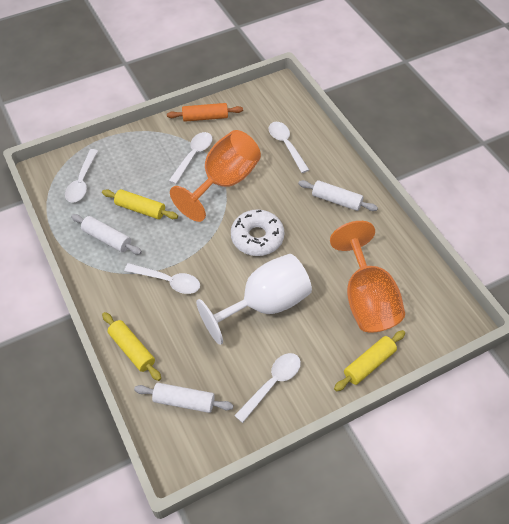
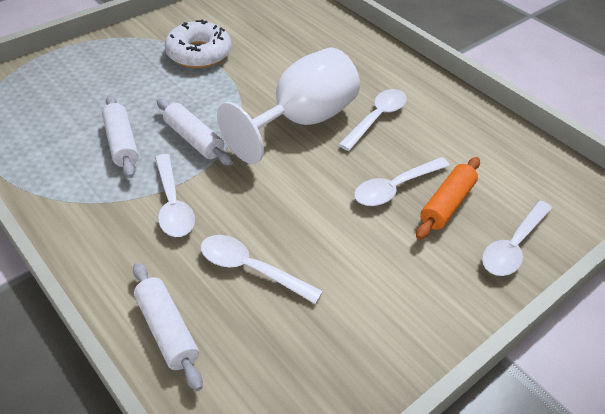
orange goblet: 2 -> 0
yellow rolling pin: 3 -> 0

